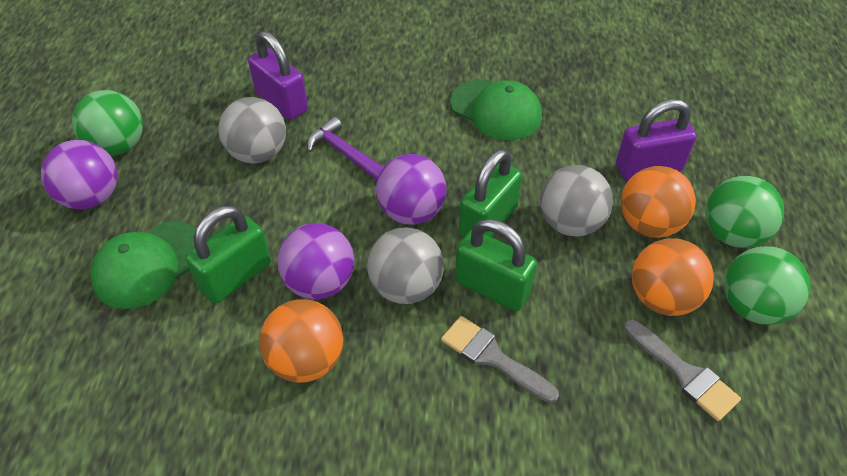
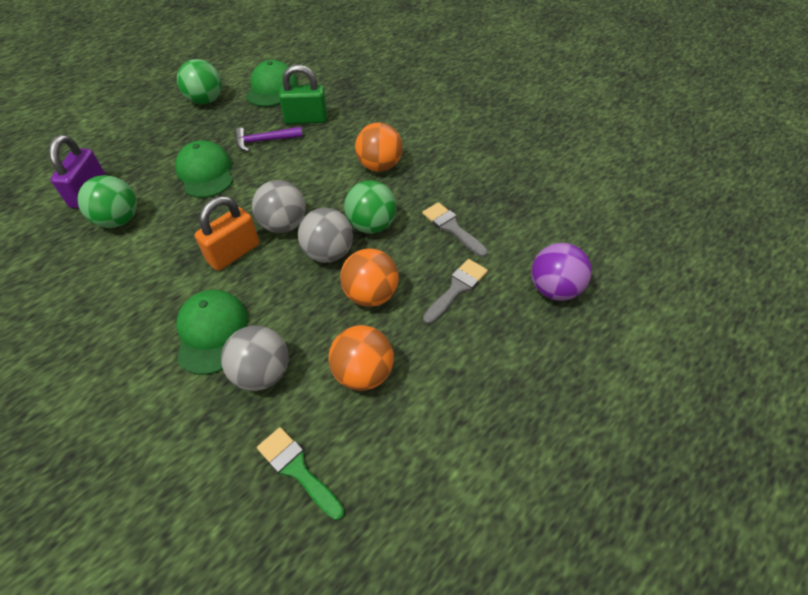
green brush: 0 -> 1
green cap: 2 -> 3
green padlock: 3 -> 1
orange padlock: 0 -> 1
purple ball: 3 -> 1
purple padlock: 2 -> 1

